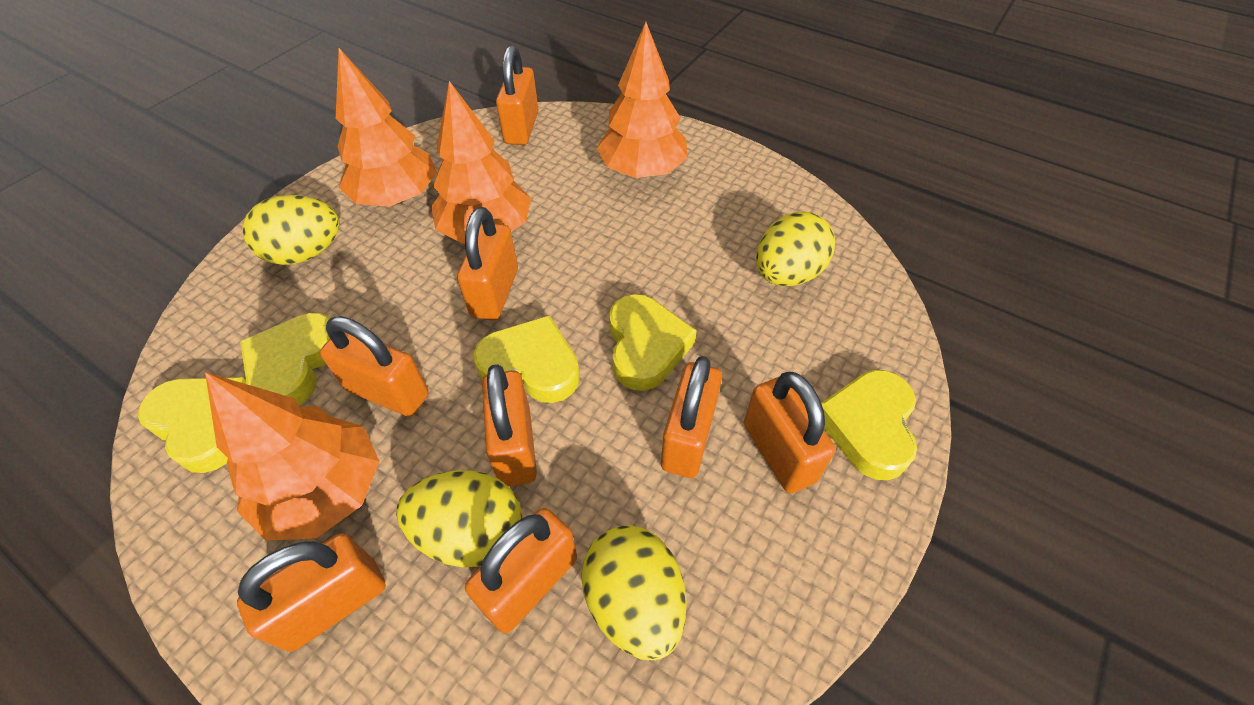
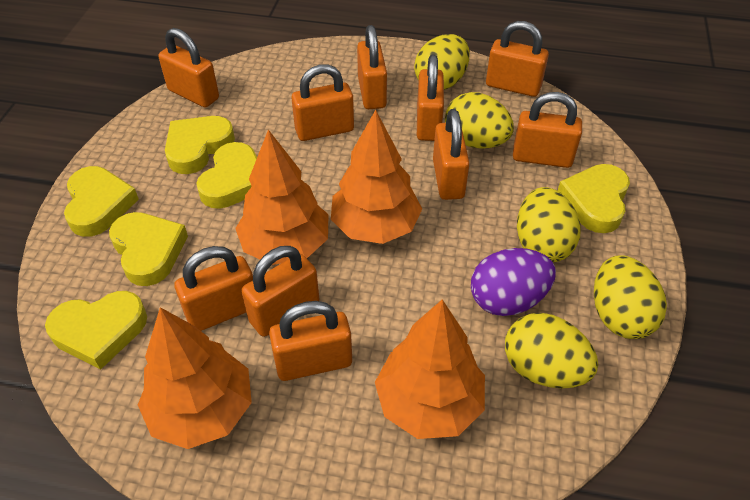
orange padlock: 8 -> 10
purple egg: 0 -> 1
yellow egg: 4 -> 5
yellow heart: 5 -> 6

